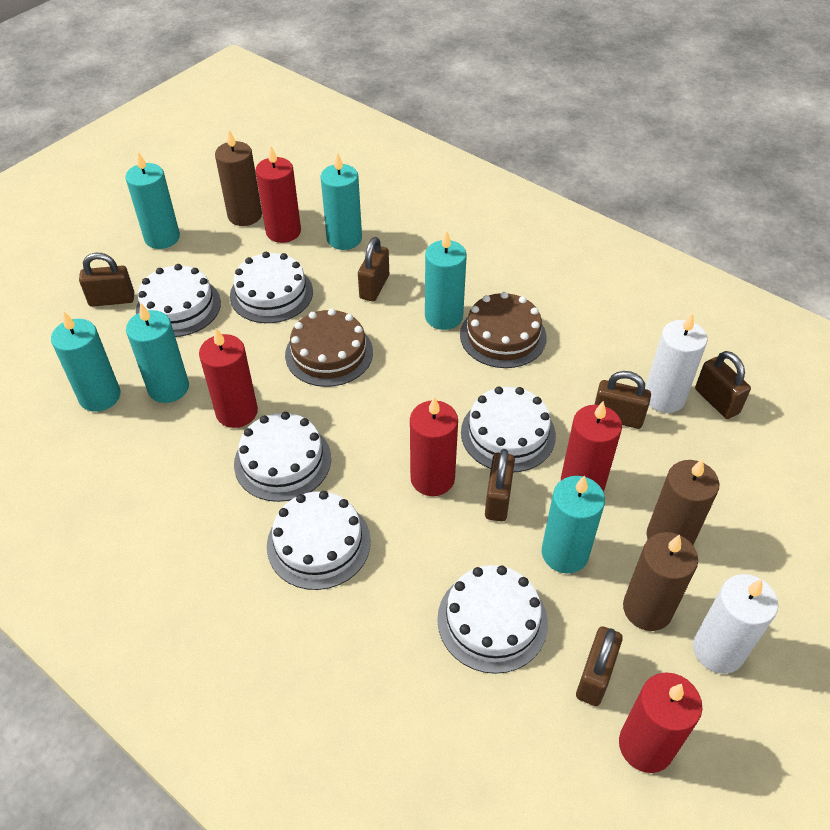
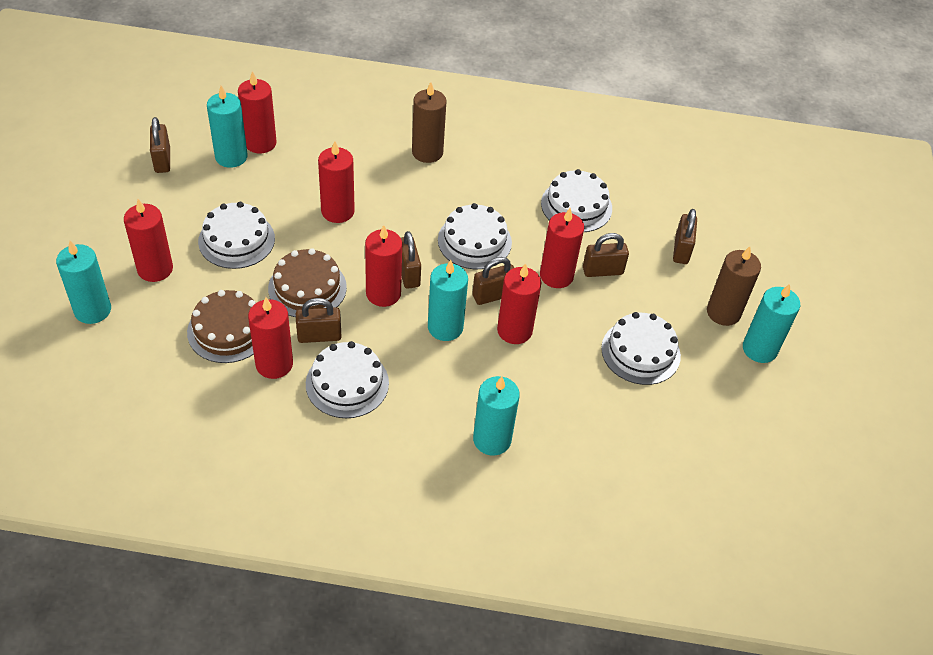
brown candle: 3 -> 2
red candle: 5 -> 7
turquoise candle: 6 -> 5
white cake: 6 -> 5
white candle: 2 -> 0

